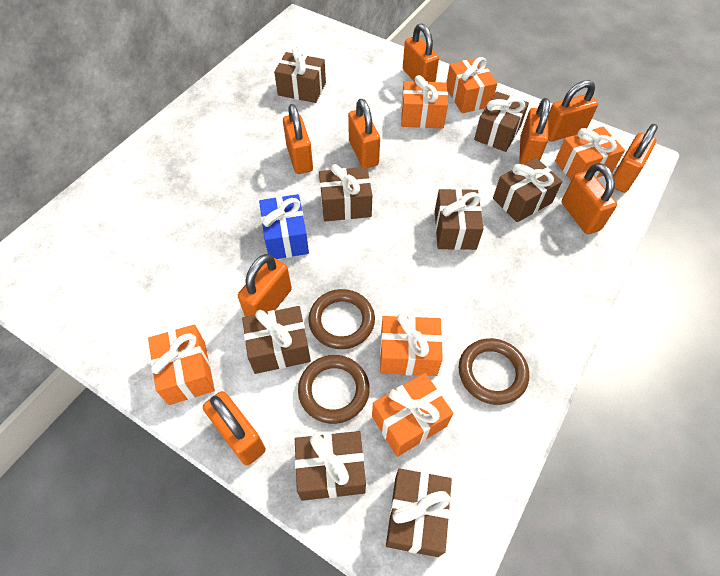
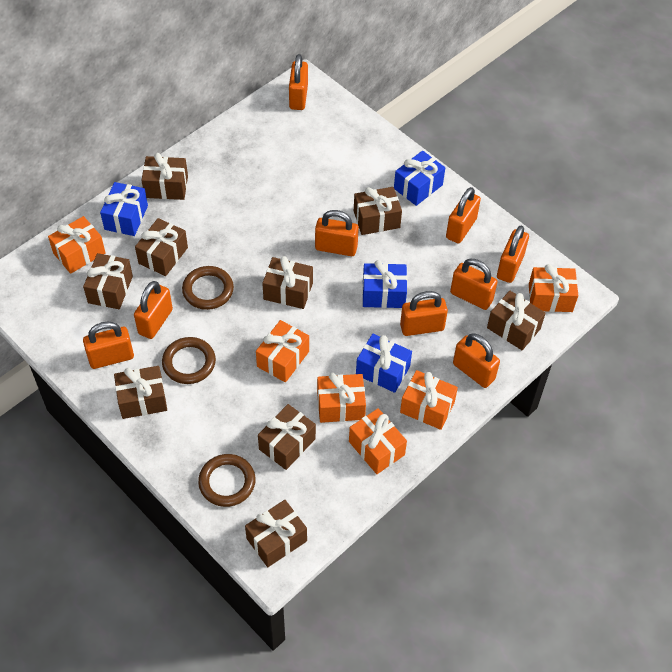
blue gift: 1 -> 4
brown gift: 8 -> 9

